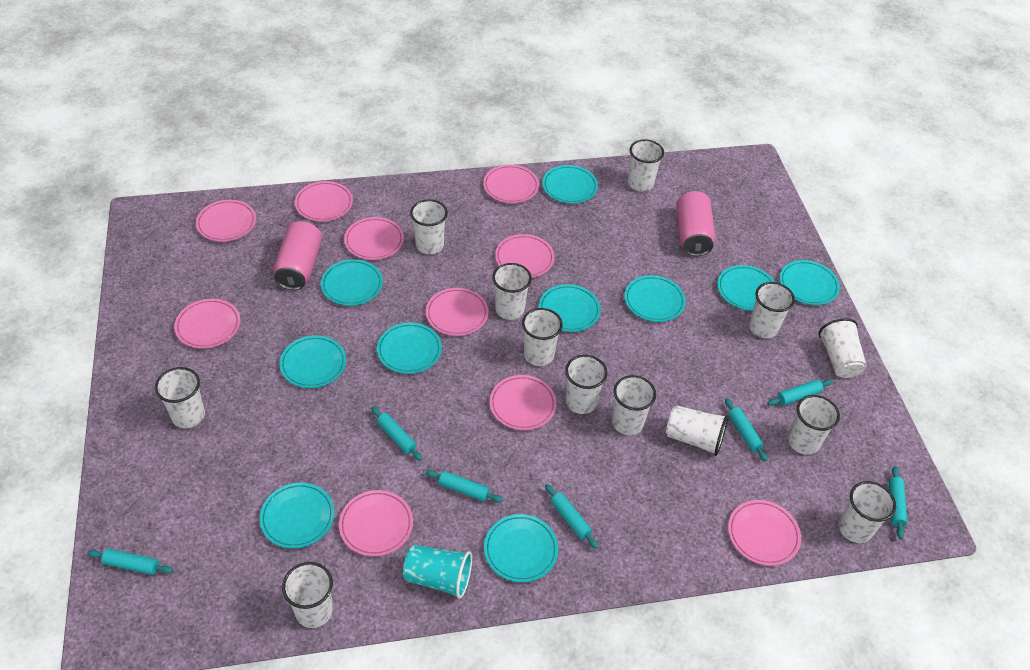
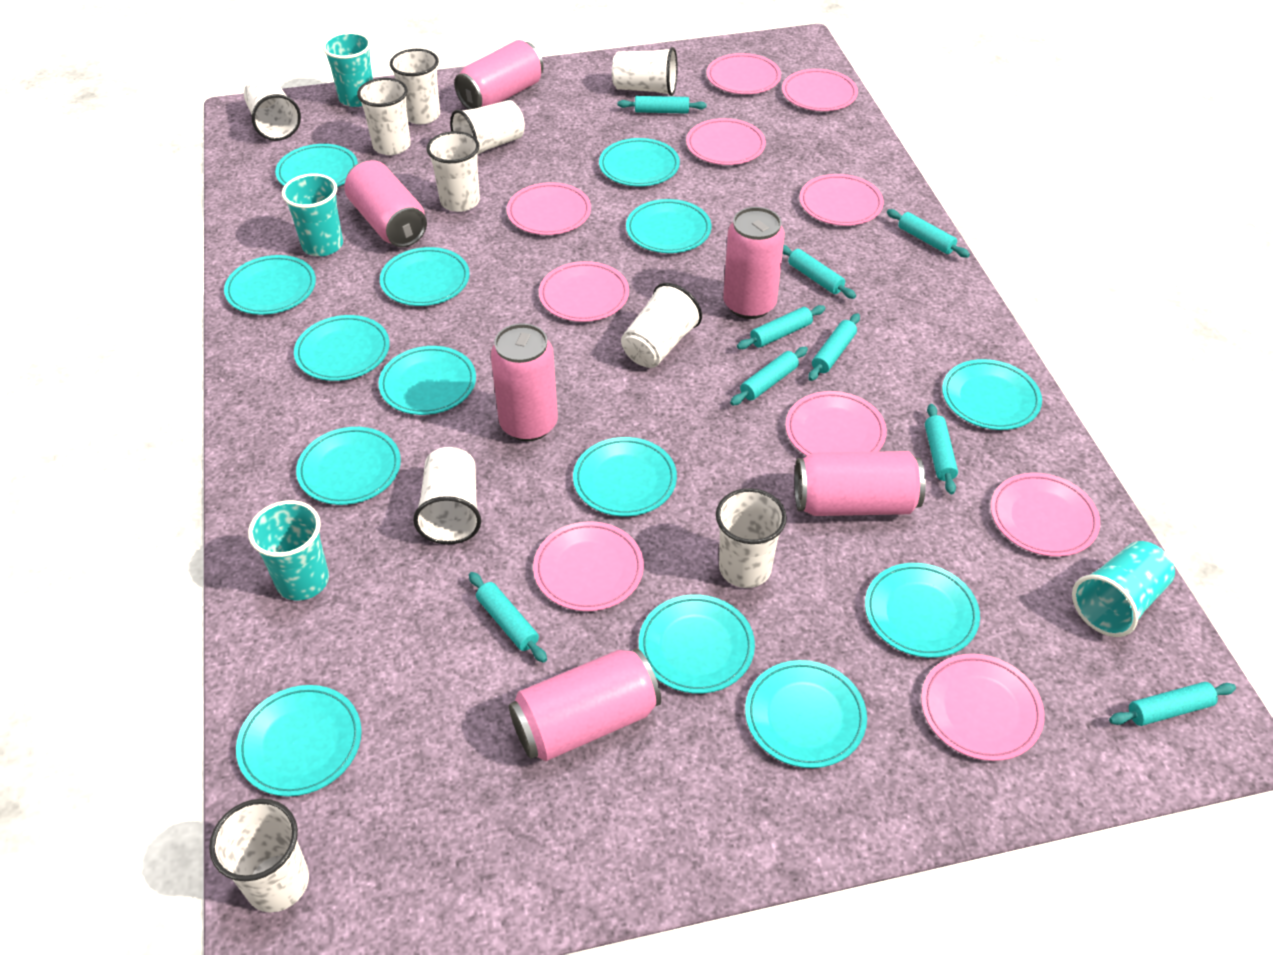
pink can: 2 -> 6
turquoise cup: 1 -> 4
turquoise plate: 10 -> 14
turquoise rolling pin: 7 -> 9
white cup: 13 -> 10

